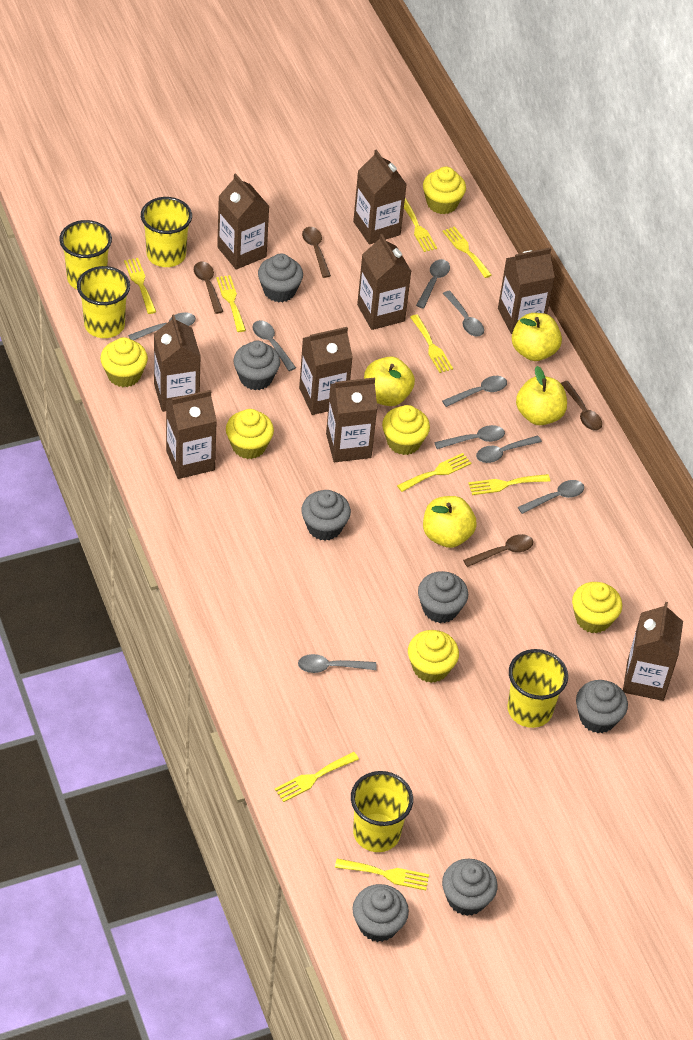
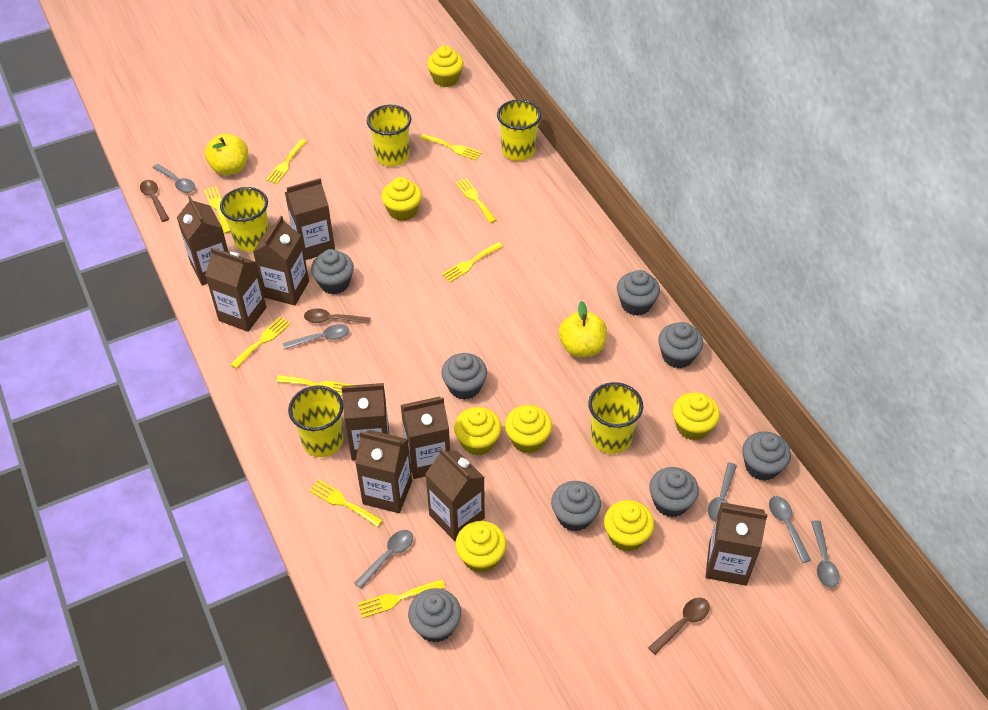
brown spoon: 4 -> 3
grey cupcake: 7 -> 8
grey spoon: 9 -> 6
yellow apple: 4 -> 2
yellow cupcake: 6 -> 7

